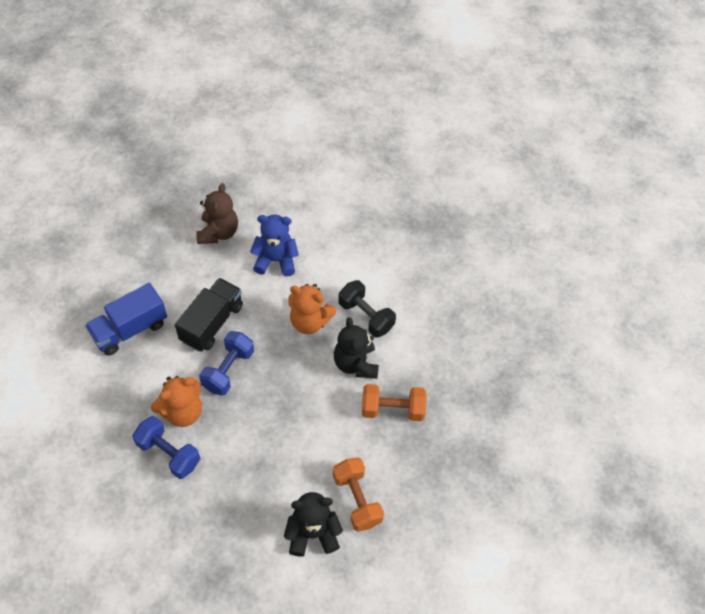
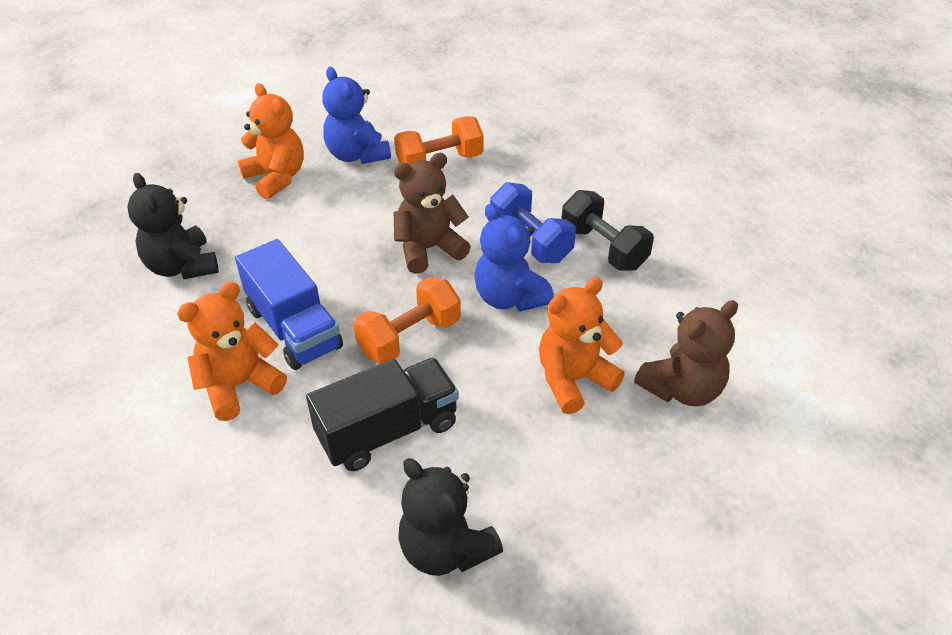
blue dumbbell: 2 -> 1
blue teddy bear: 1 -> 2
brown teddy bear: 1 -> 2
orange teddy bear: 2 -> 3

